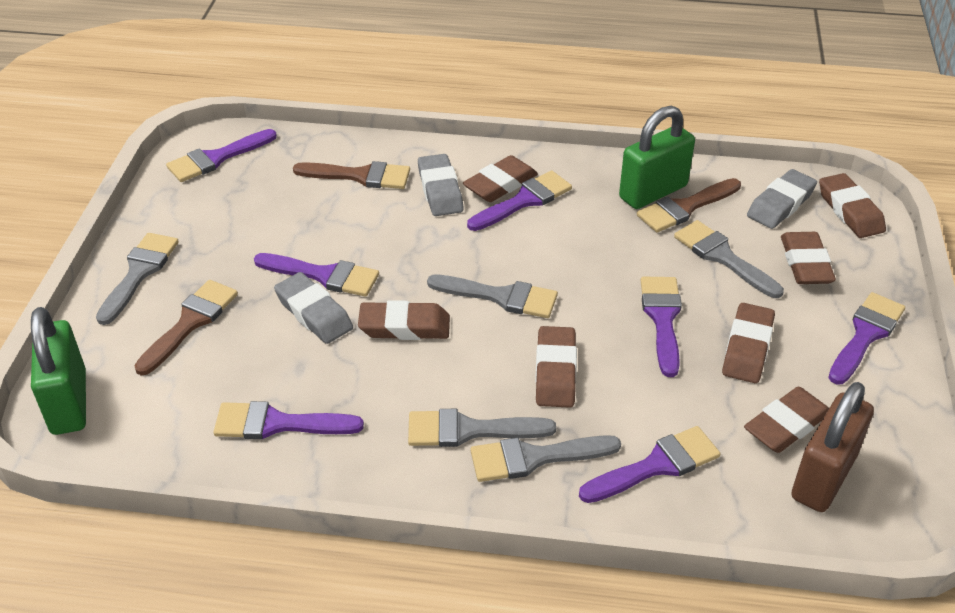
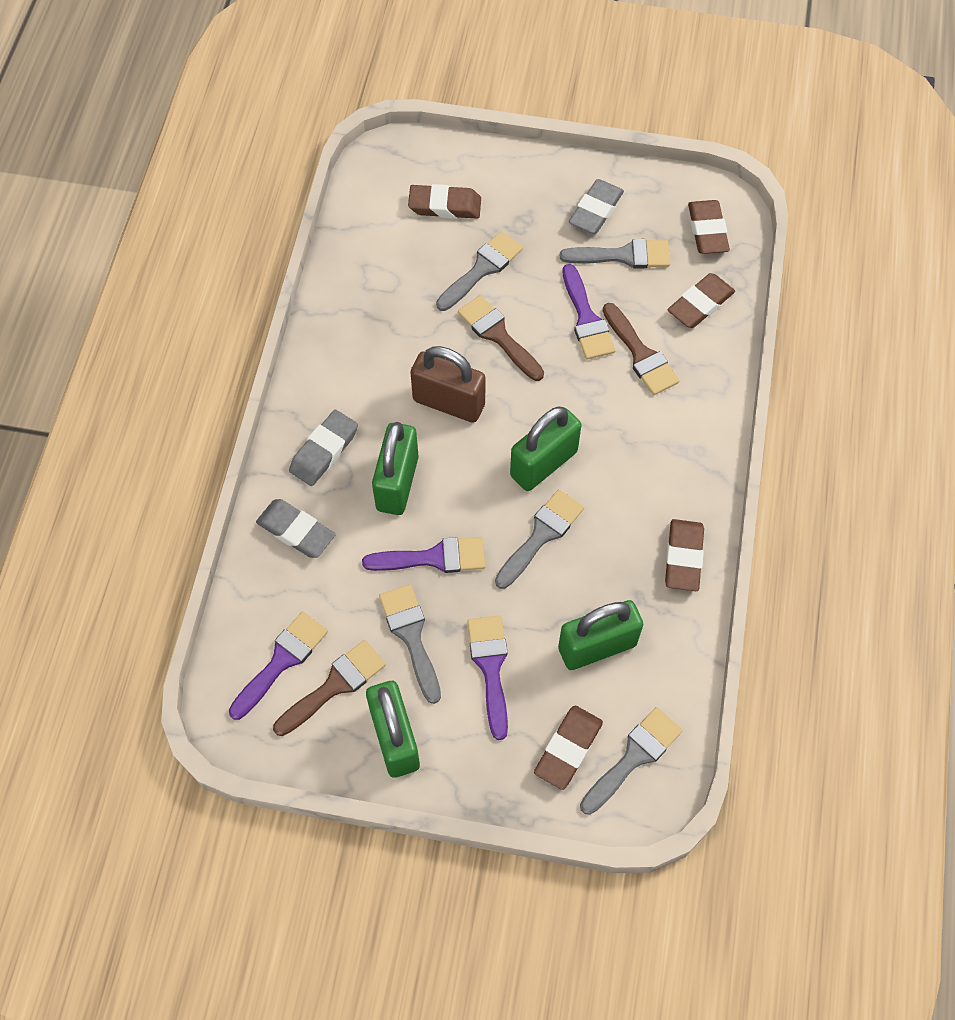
brown eraser: 7 -> 5
green padlock: 2 -> 4
purple brush: 7 -> 4

